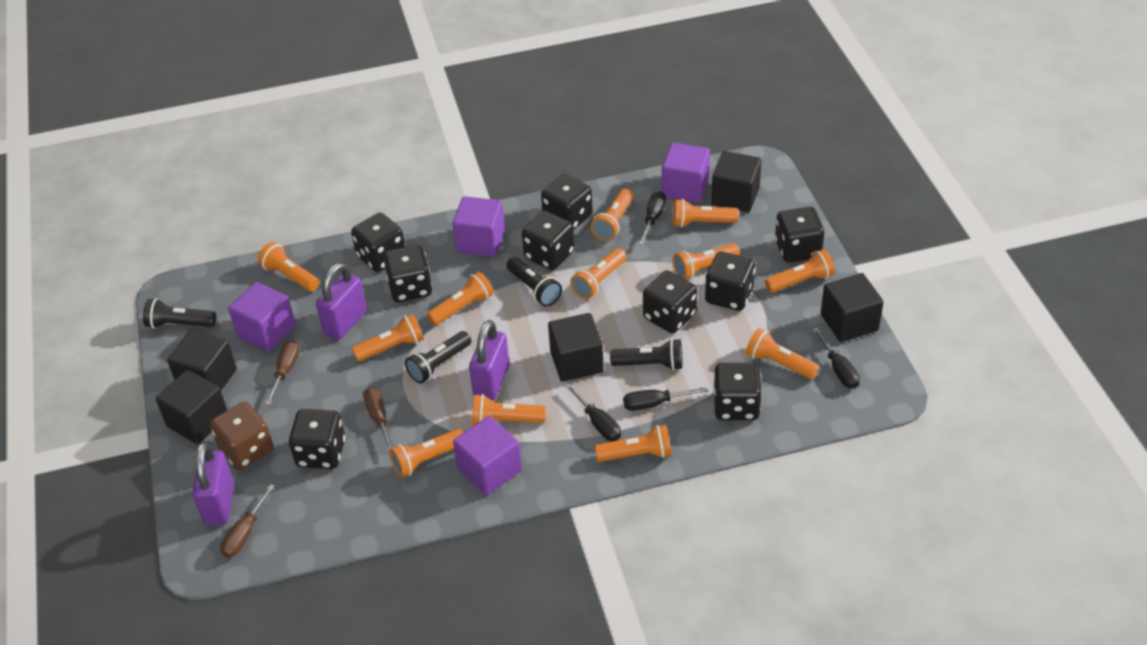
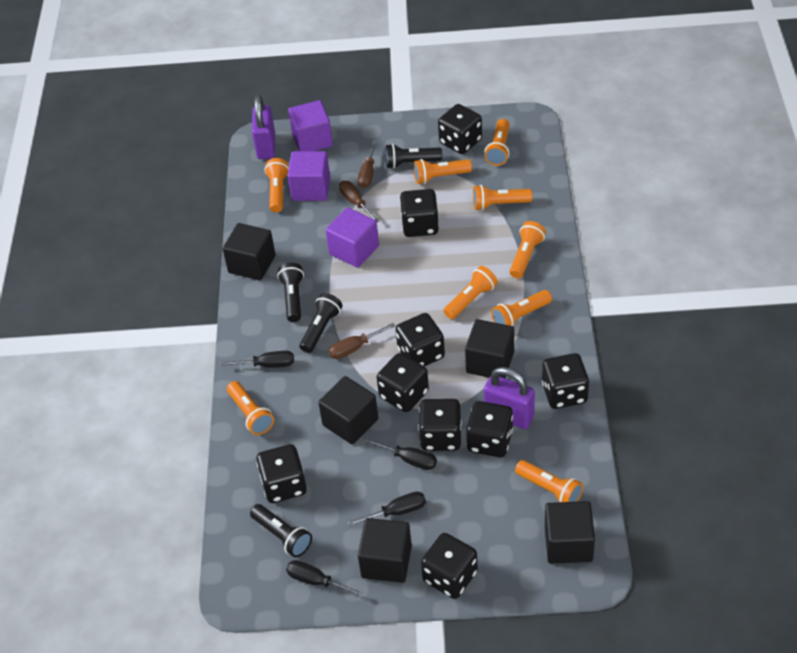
brown dice: 1 -> 0
orange flashlight: 12 -> 9
purple cube: 4 -> 3
purple padlock: 3 -> 2

